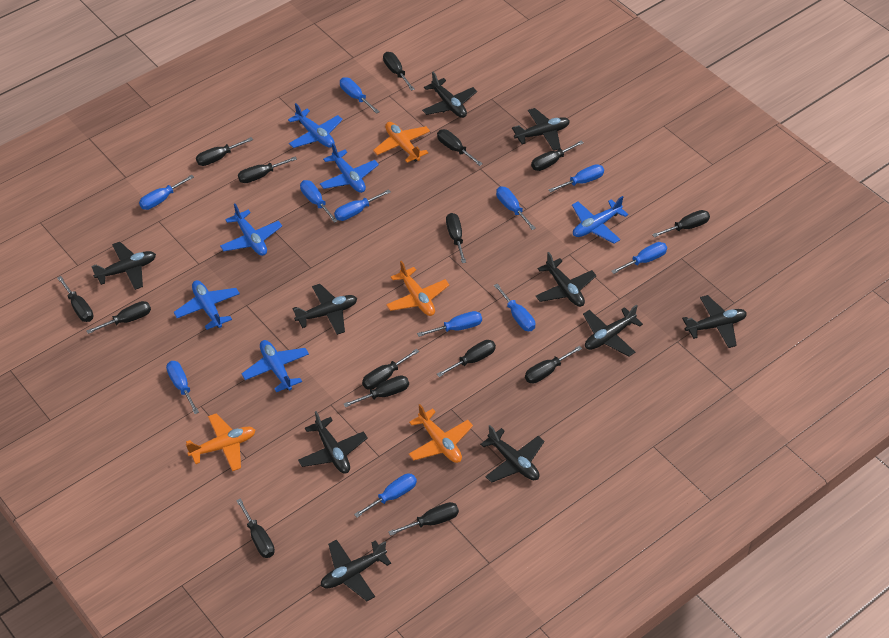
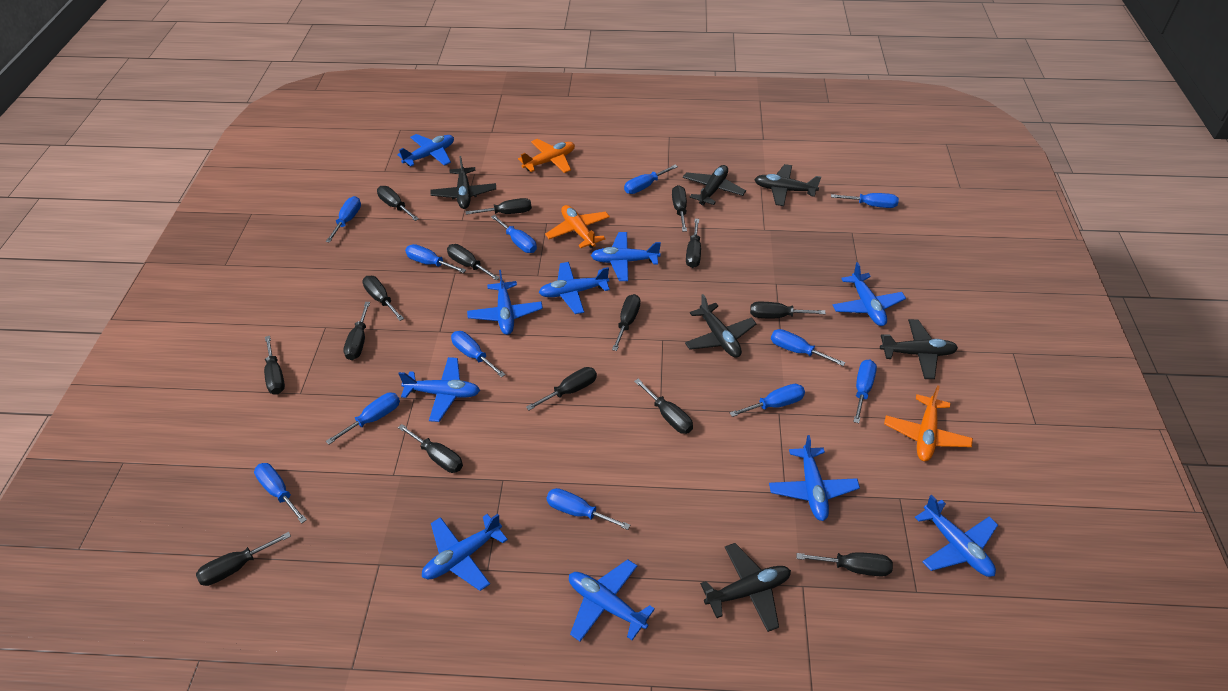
black plane: 10 -> 6
blue plane: 6 -> 10
blue screwdriver: 11 -> 12
orange plane: 4 -> 3

